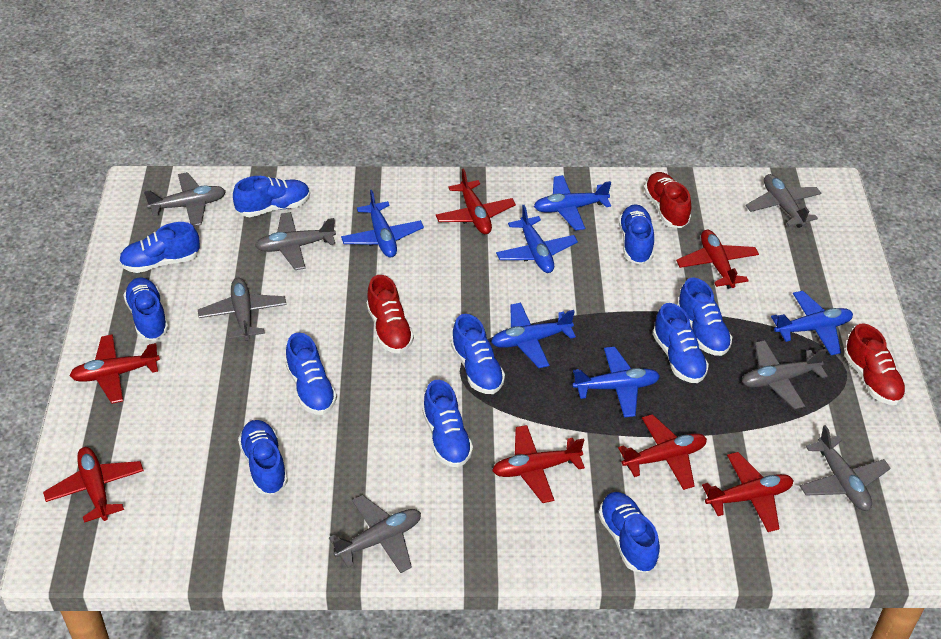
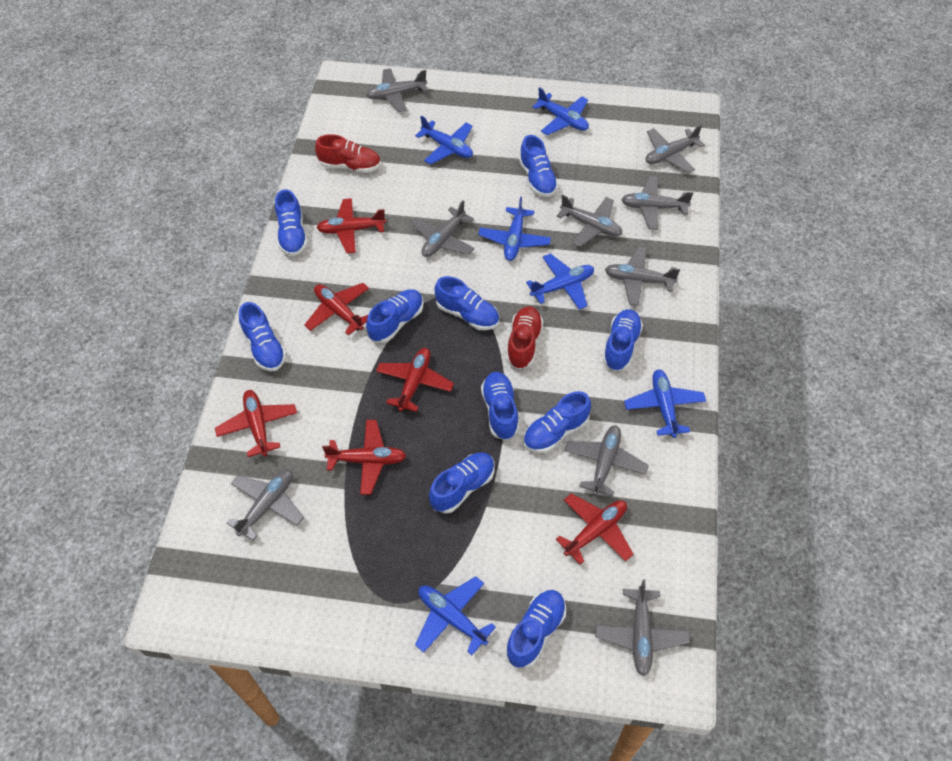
blue shoe: 11 -> 10
grey plane: 7 -> 9
red plane: 7 -> 6
red shoe: 3 -> 2

